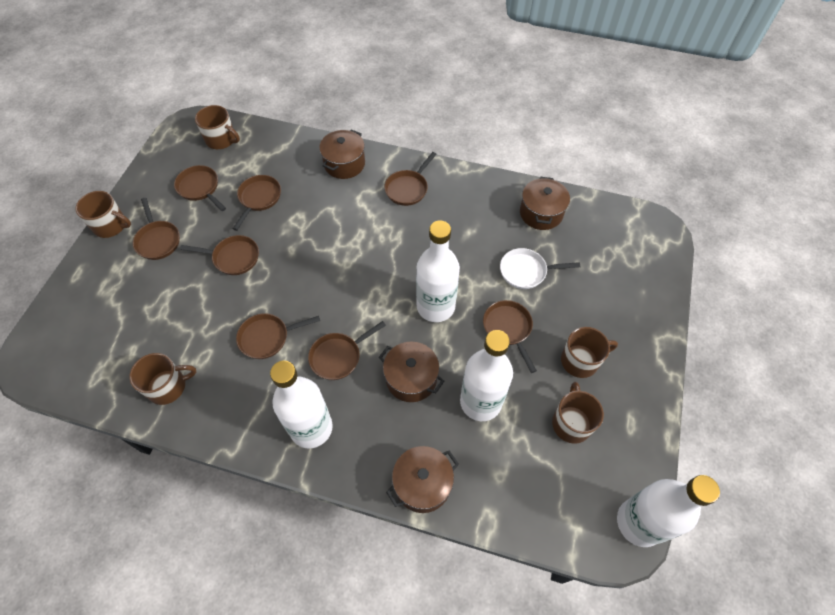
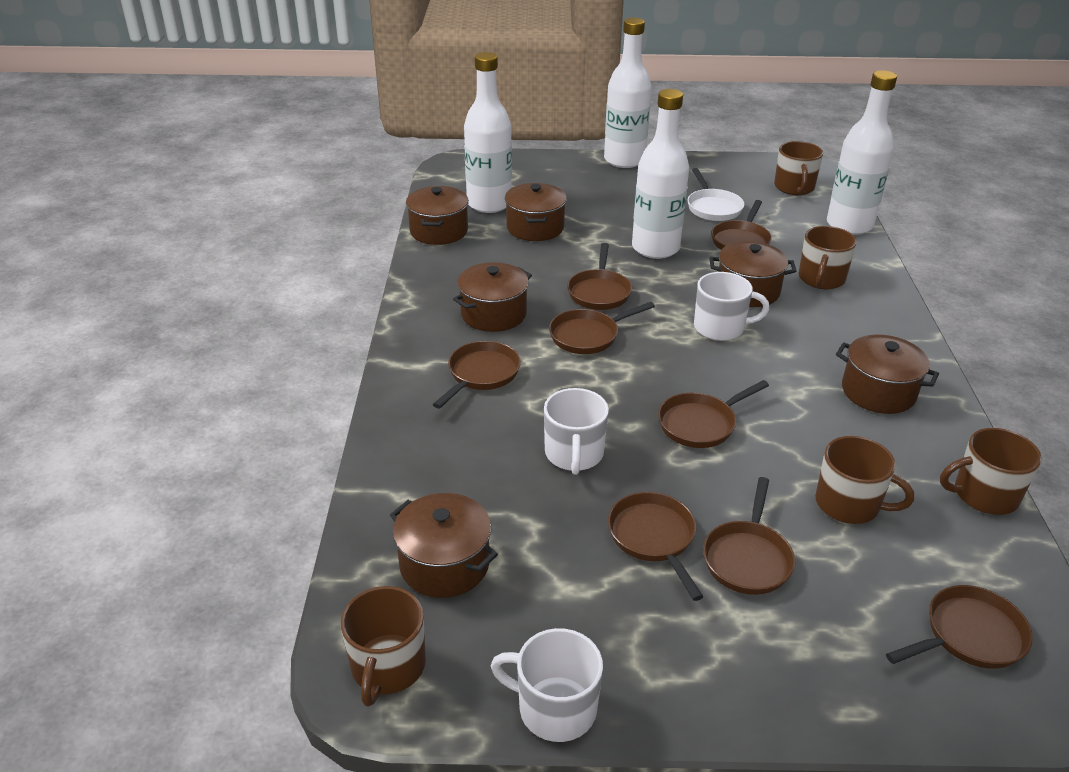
brown pot: 4 -> 6
white mug: 0 -> 3

